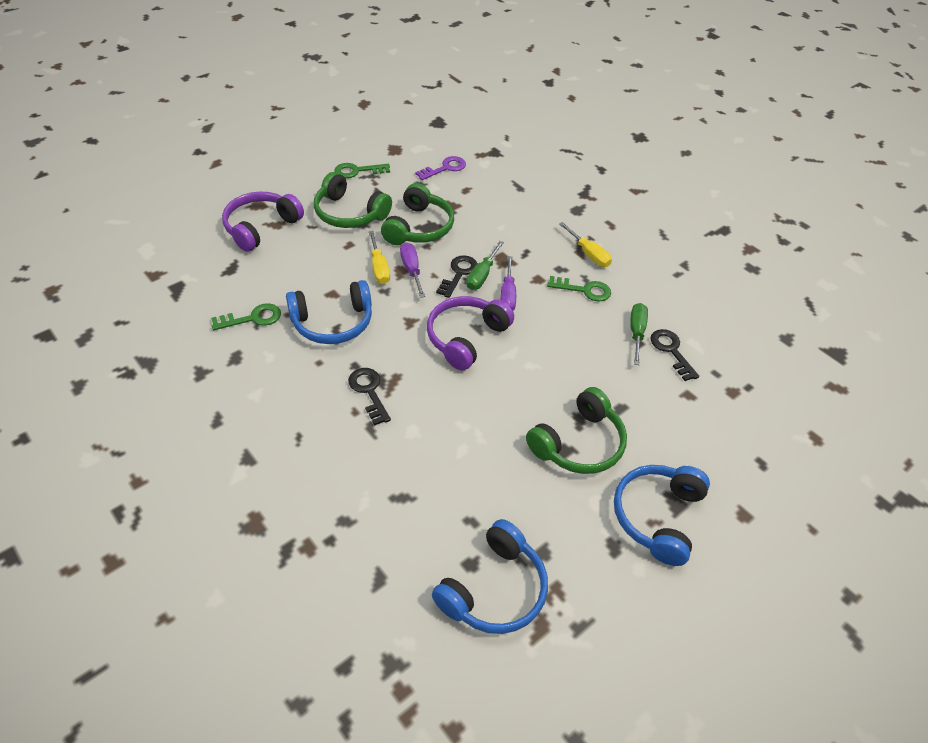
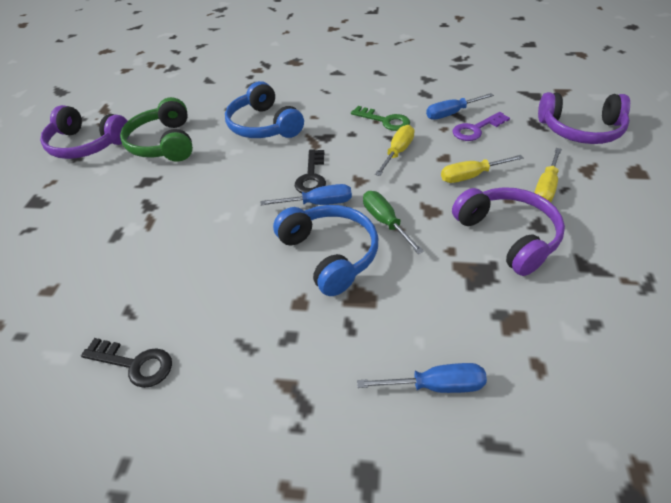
black key: 3 -> 2
blue headphones: 3 -> 2
blue screwdriver: 0 -> 3
green headphones: 3 -> 1
green key: 3 -> 1
green screwdriver: 2 -> 1
purple headphones: 2 -> 3
purple screwdriver: 2 -> 0
yellow screwdriver: 2 -> 3

